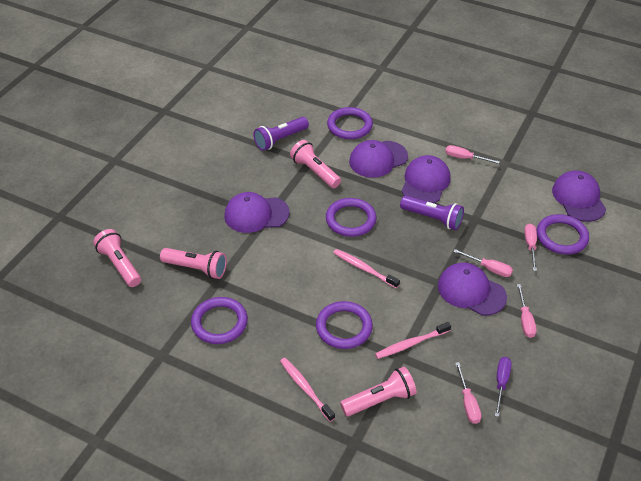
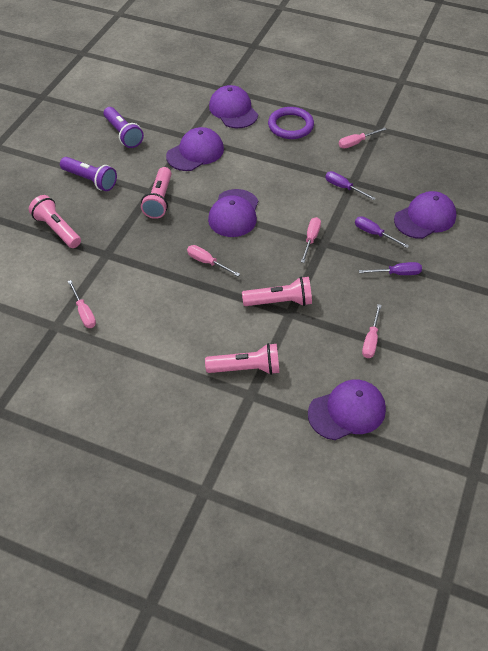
pink toothbrush: 3 -> 0
purple ring: 5 -> 1
purple screwdriver: 1 -> 3

